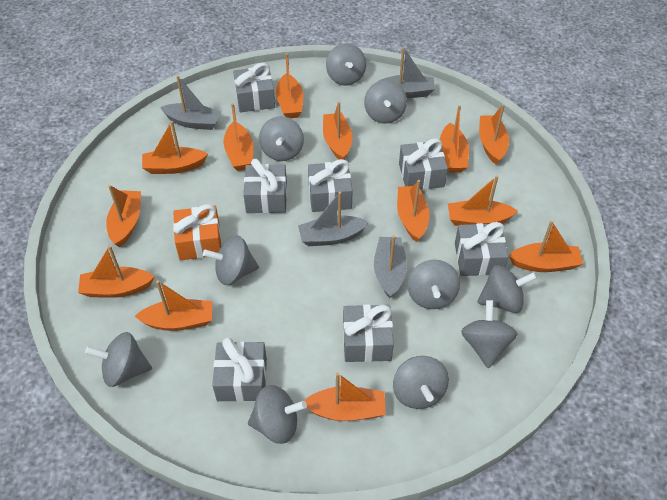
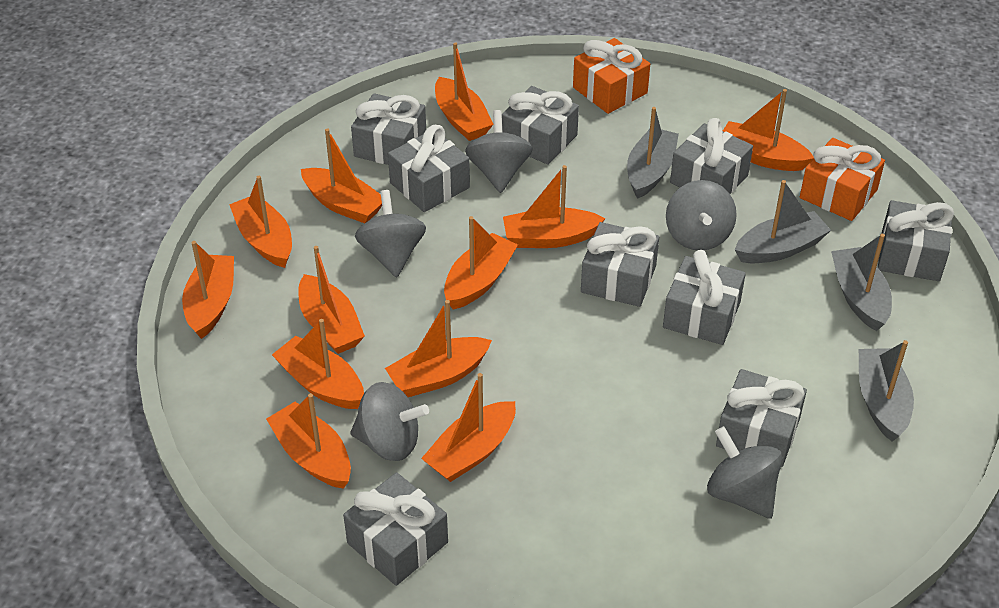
grey gift: 7 -> 9
grey spinning top: 10 -> 5
orange boat: 13 -> 12
orange gift: 1 -> 2

